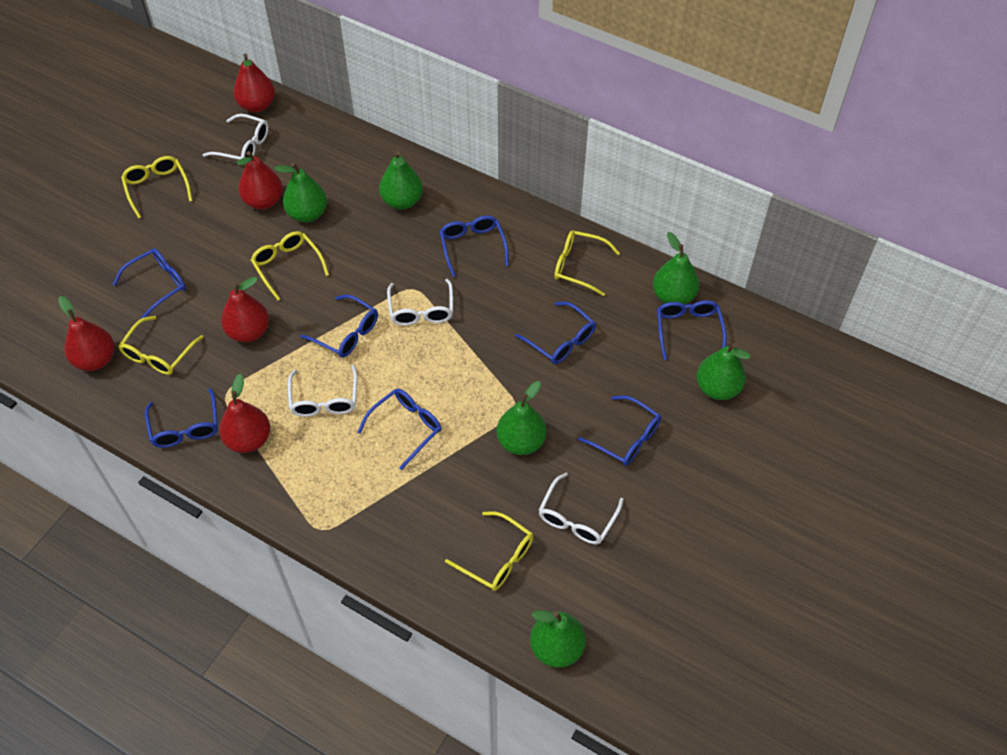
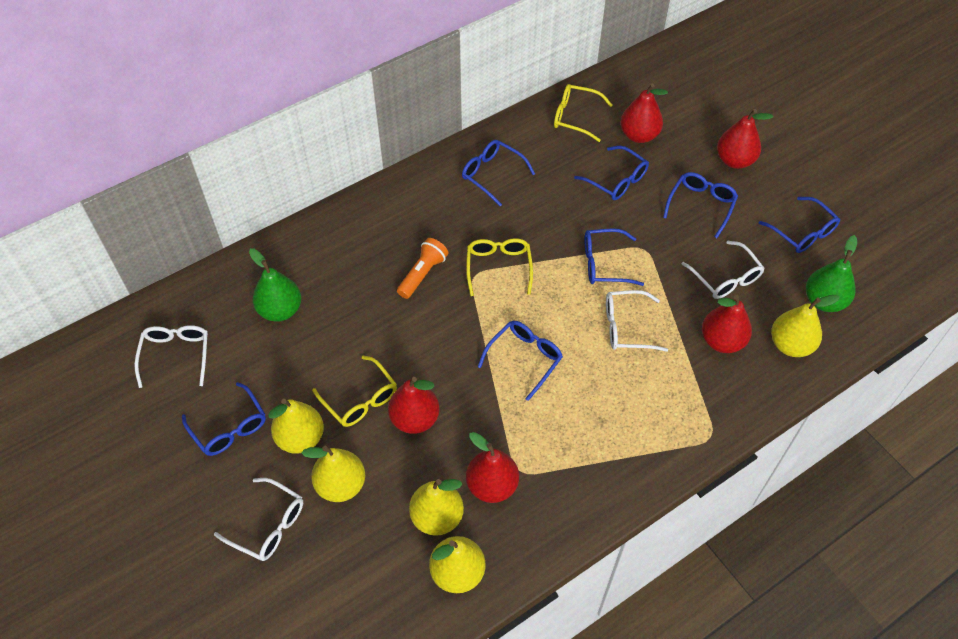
blue glasses: 8 -> 7
green pear: 6 -> 2
orange flashlight: 0 -> 1
yellow glasses: 5 -> 3
yellow pear: 0 -> 5

